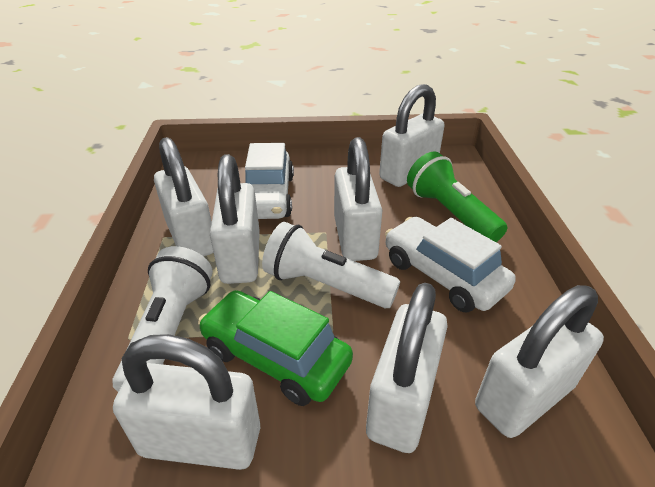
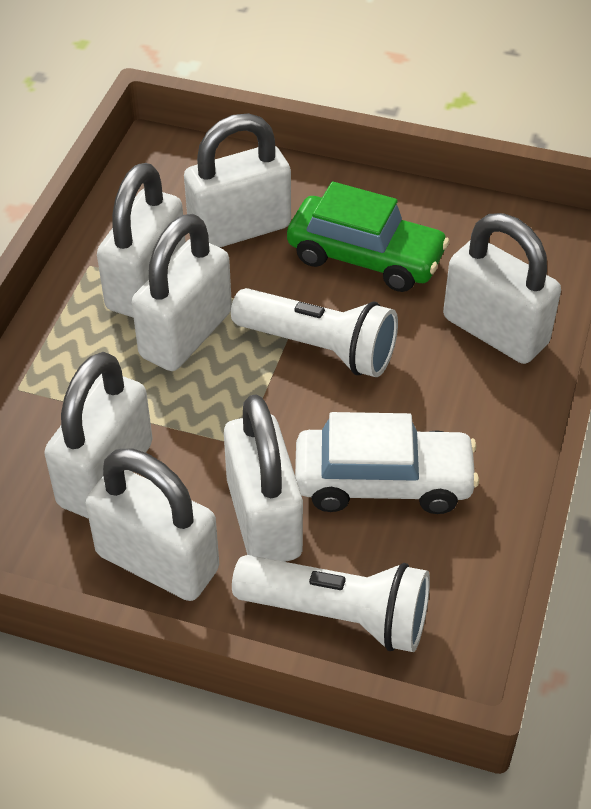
green flashlight: 1 -> 0
white car: 2 -> 1

